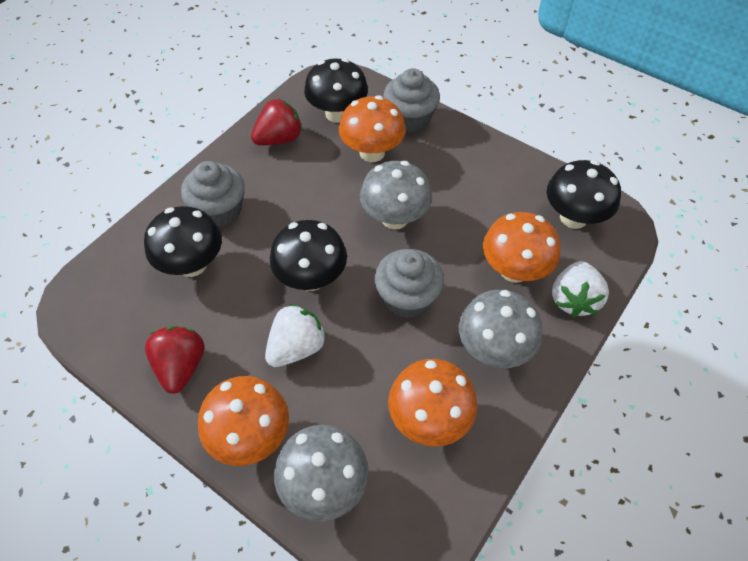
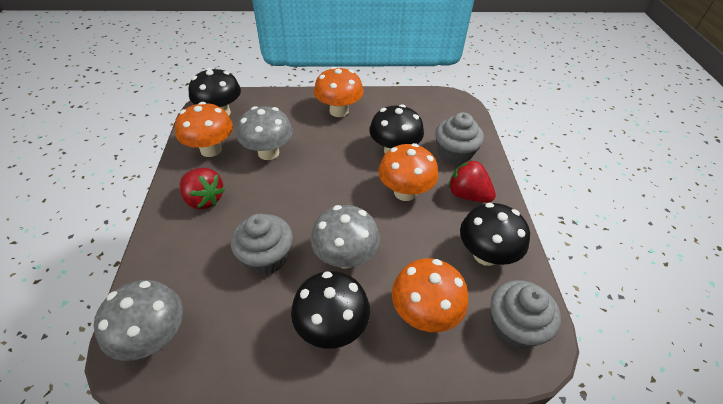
white strawberry: 2 -> 0

